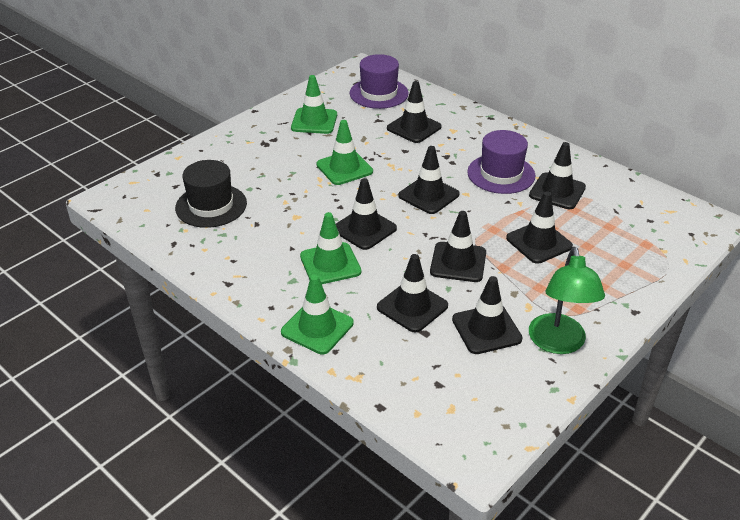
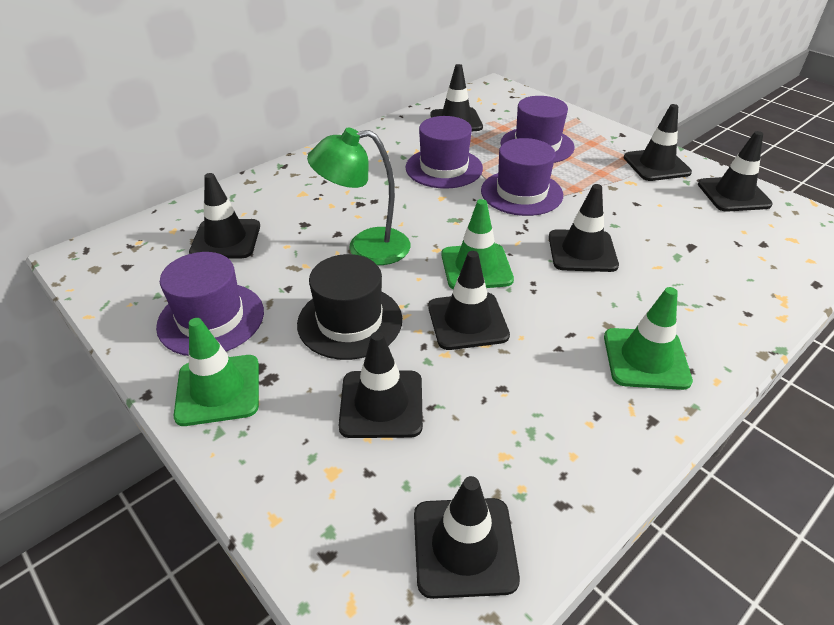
green traffic cone: 4 -> 3
purple hat: 2 -> 4

